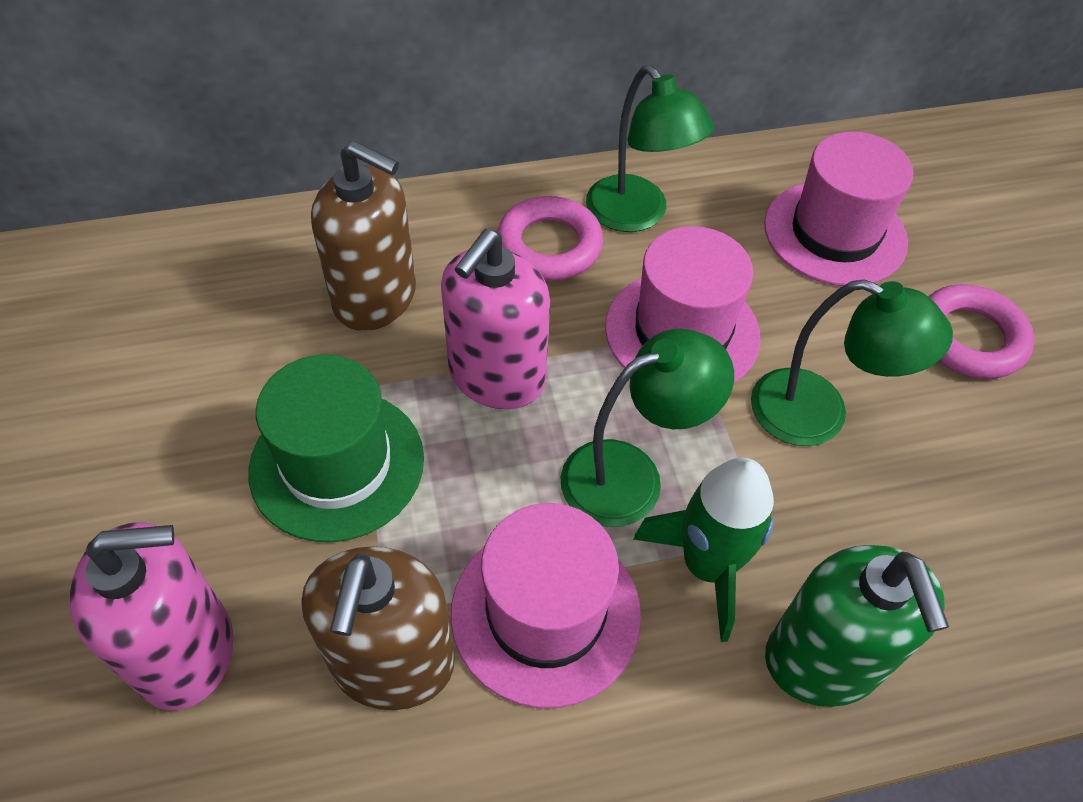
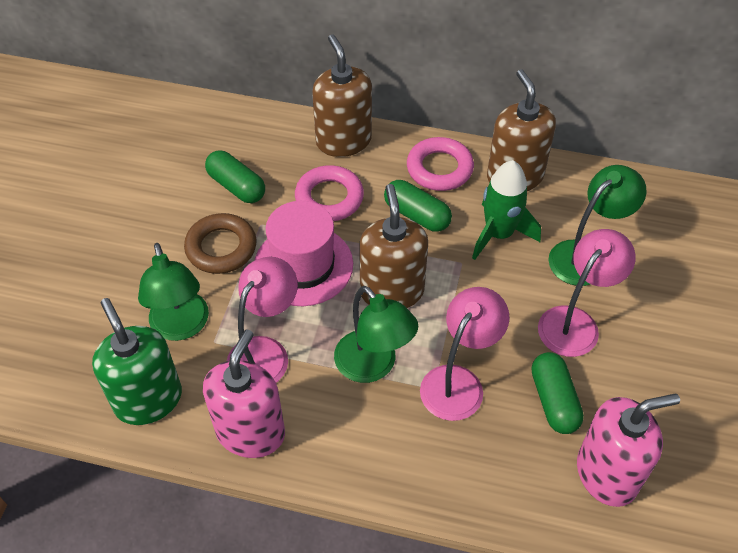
brown ring: 0 -> 1
brown soap dispenser: 2 -> 3
green capsule: 0 -> 3
green hat: 1 -> 0
pink hat: 3 -> 1
pink lamp: 0 -> 3

